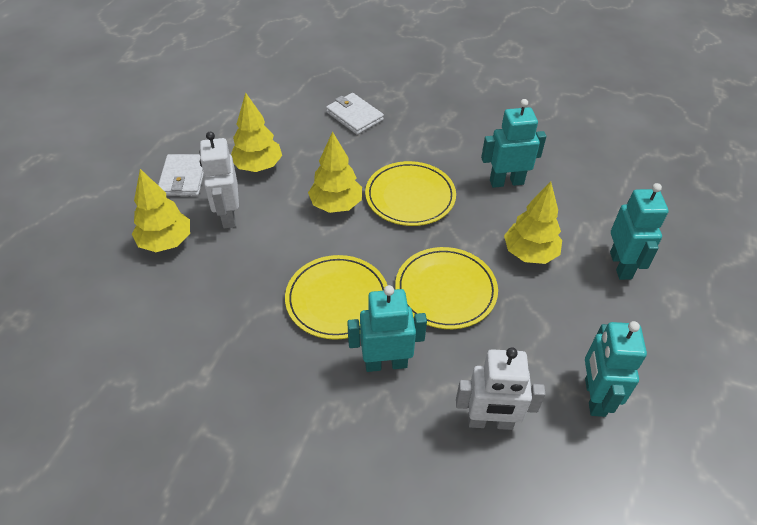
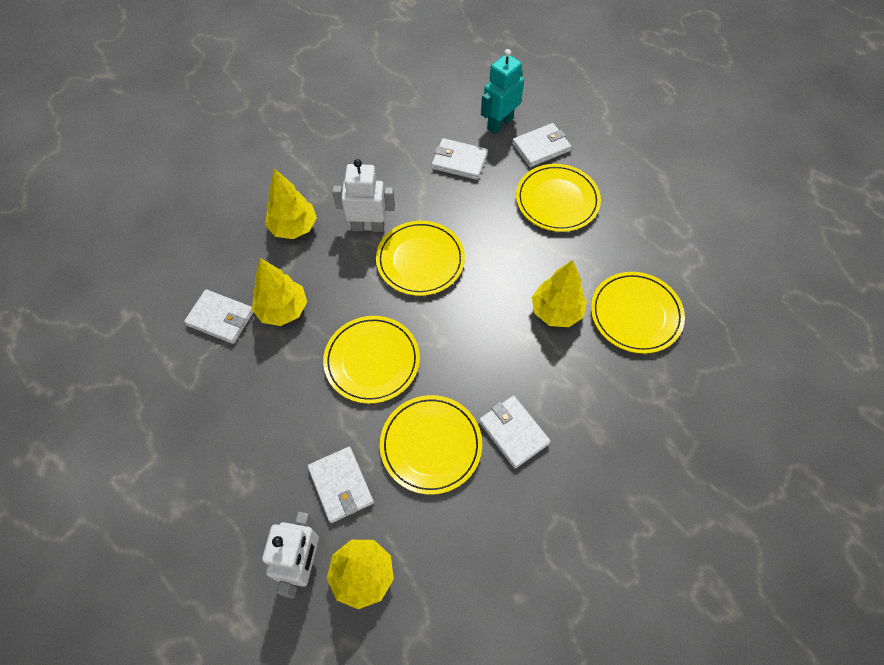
turquoise robot: 4 -> 1
white wallet: 2 -> 5
yellow plate: 3 -> 5

